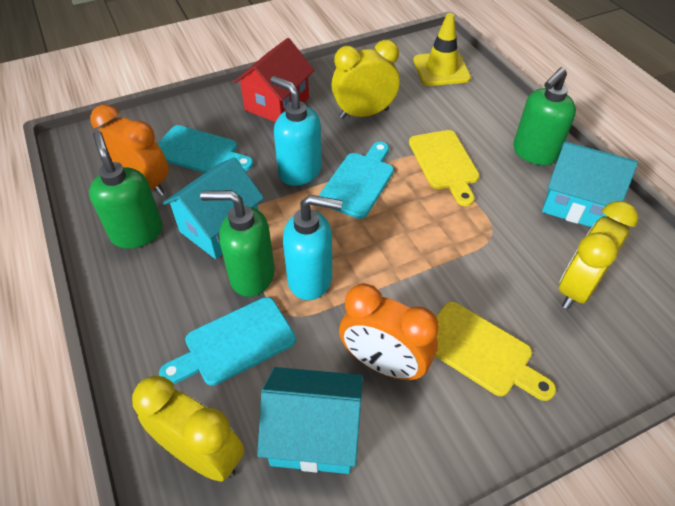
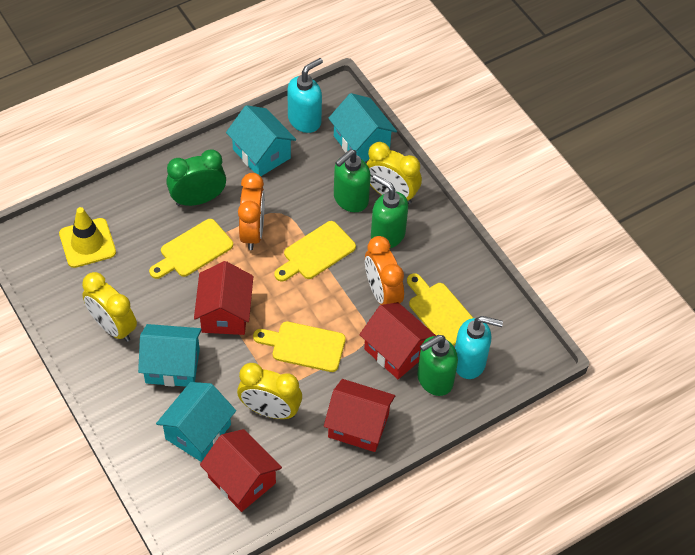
green clock: 0 -> 1
red house: 1 -> 4
turquoise cutting board: 3 -> 0
turquoise house: 3 -> 4
yellow cutting board: 2 -> 4

